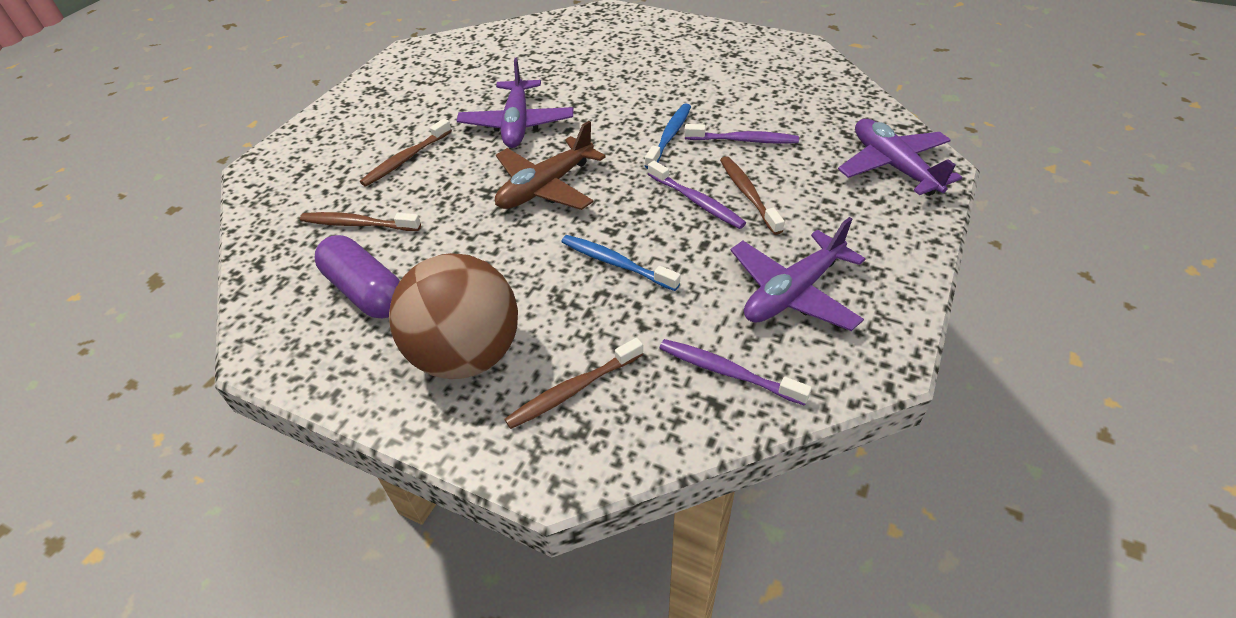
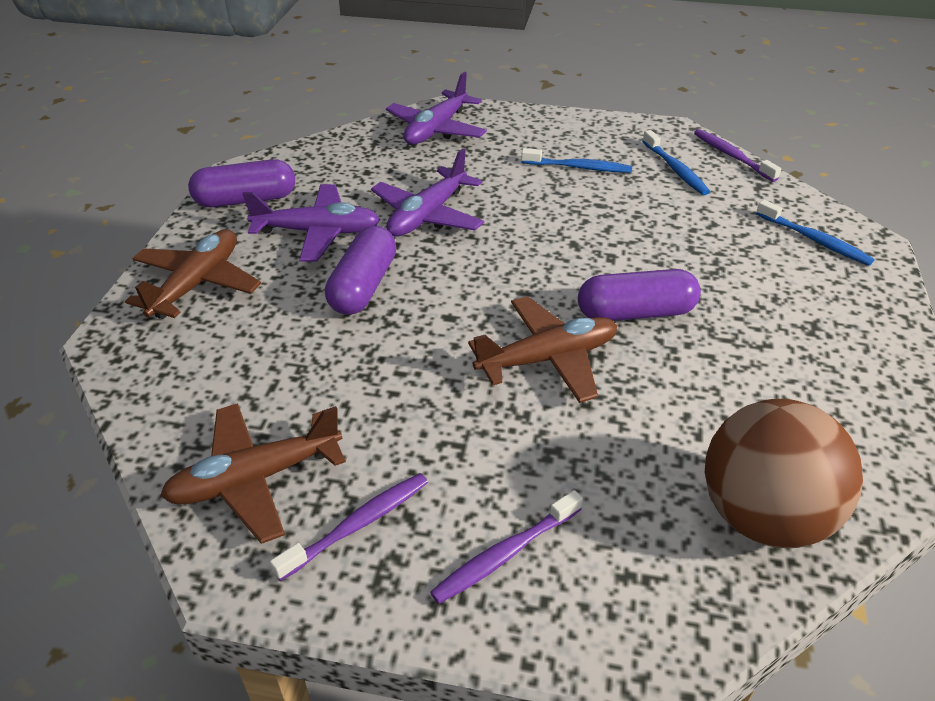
blue toothbrush: 2 -> 3
brown plane: 1 -> 3
brown toothbrush: 4 -> 0
purple capsule: 1 -> 3

